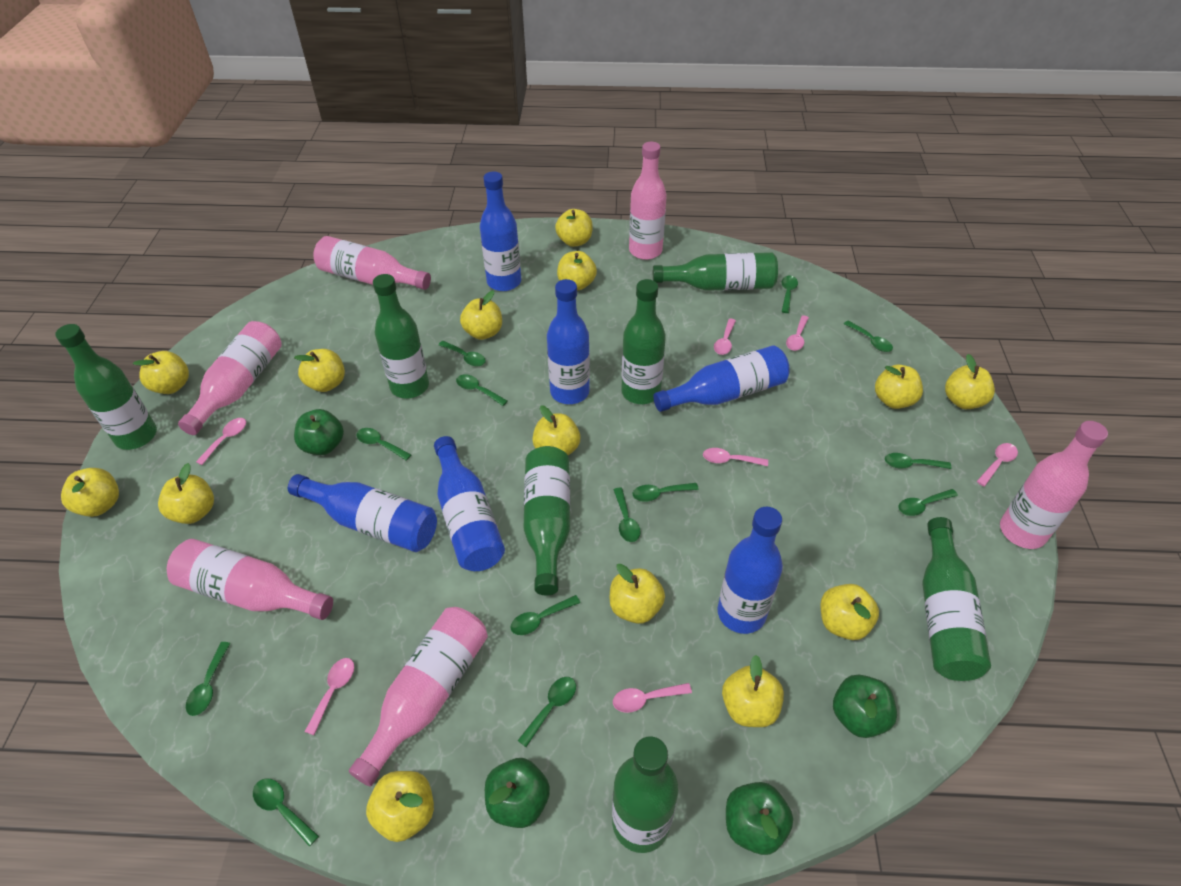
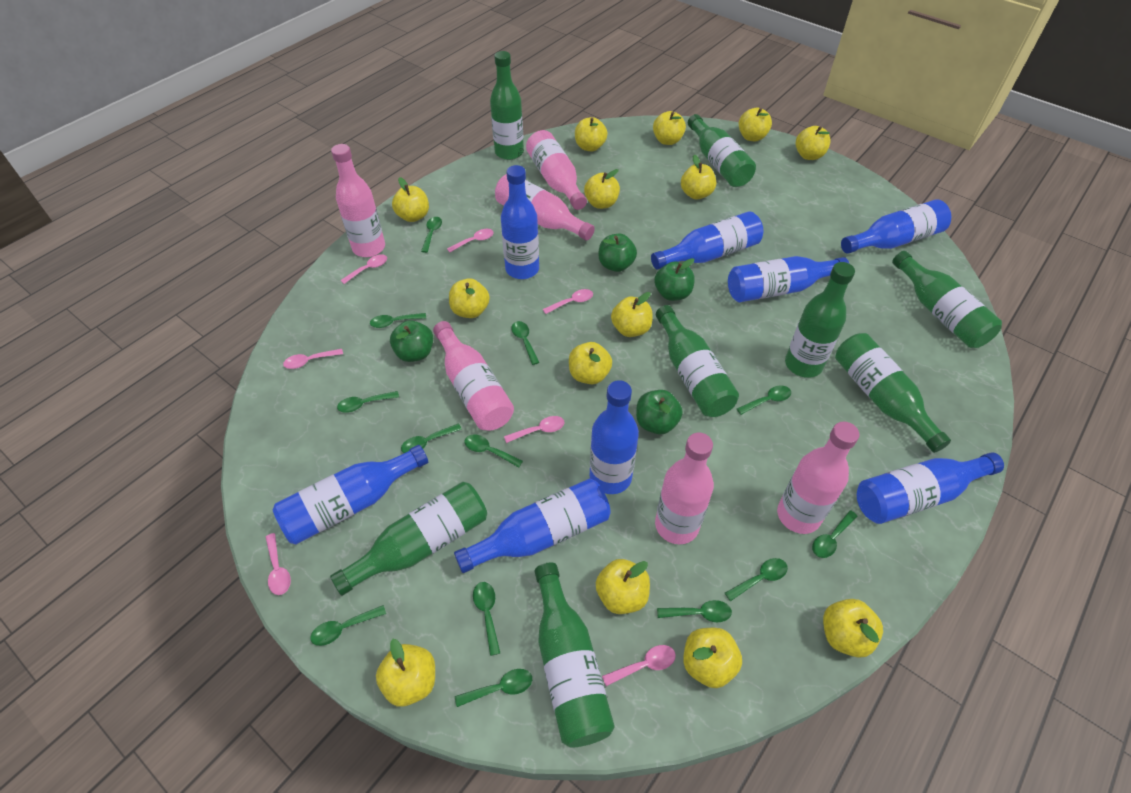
blue bottle: 6 -> 8
green bottle: 7 -> 8

